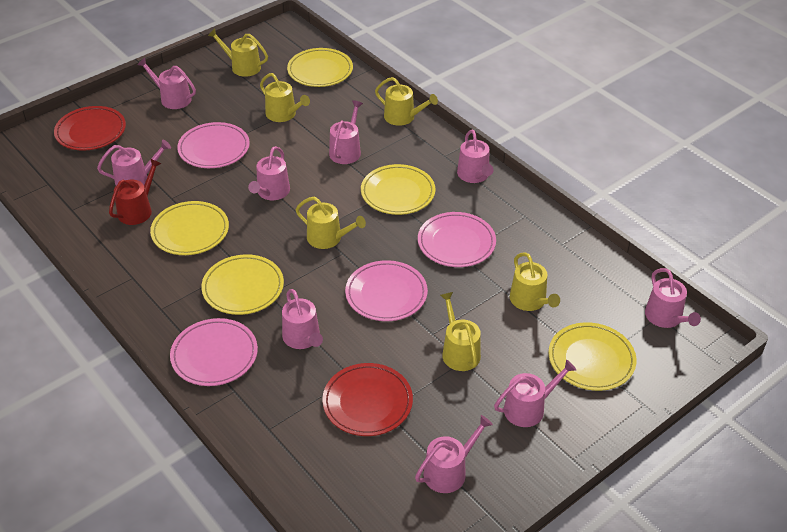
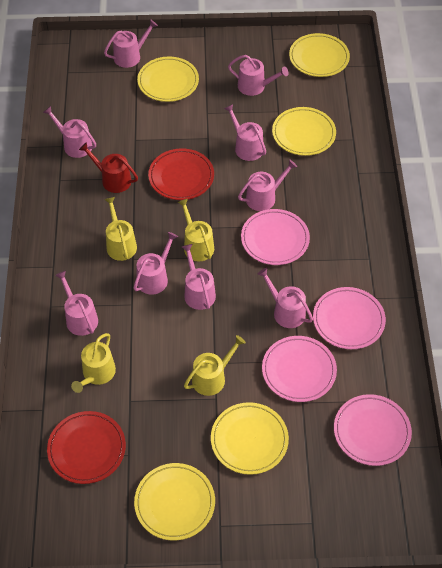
yellow watering can: 6 -> 4

